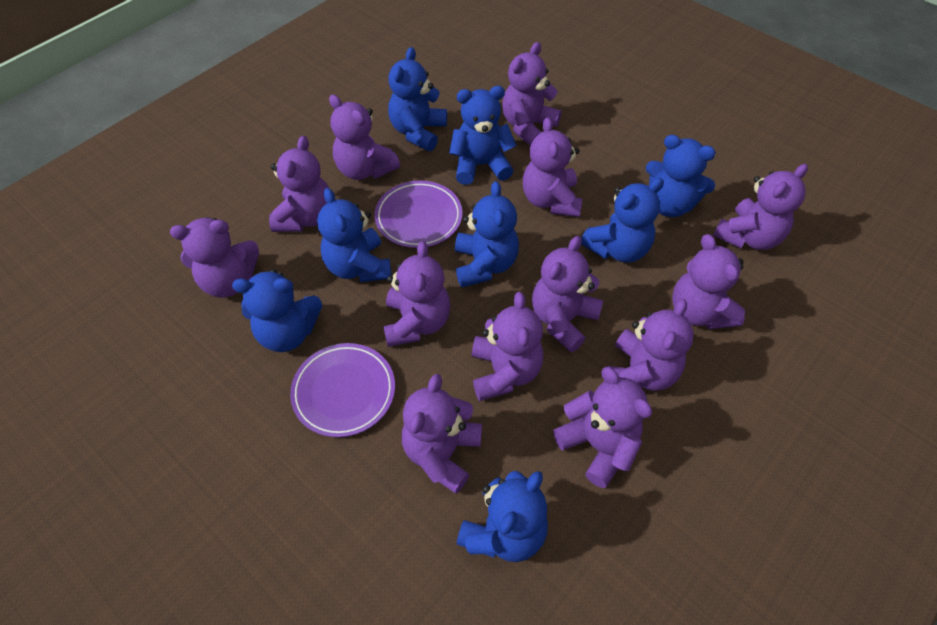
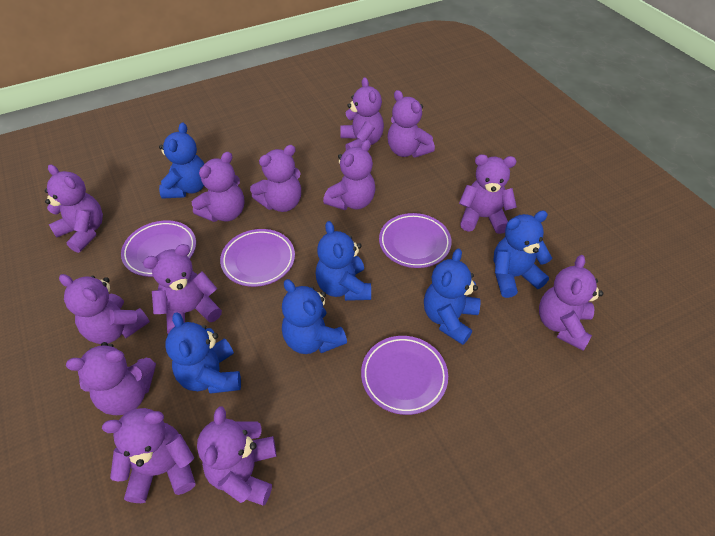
blue teddy bear: 8 -> 6
purple plate: 2 -> 4

